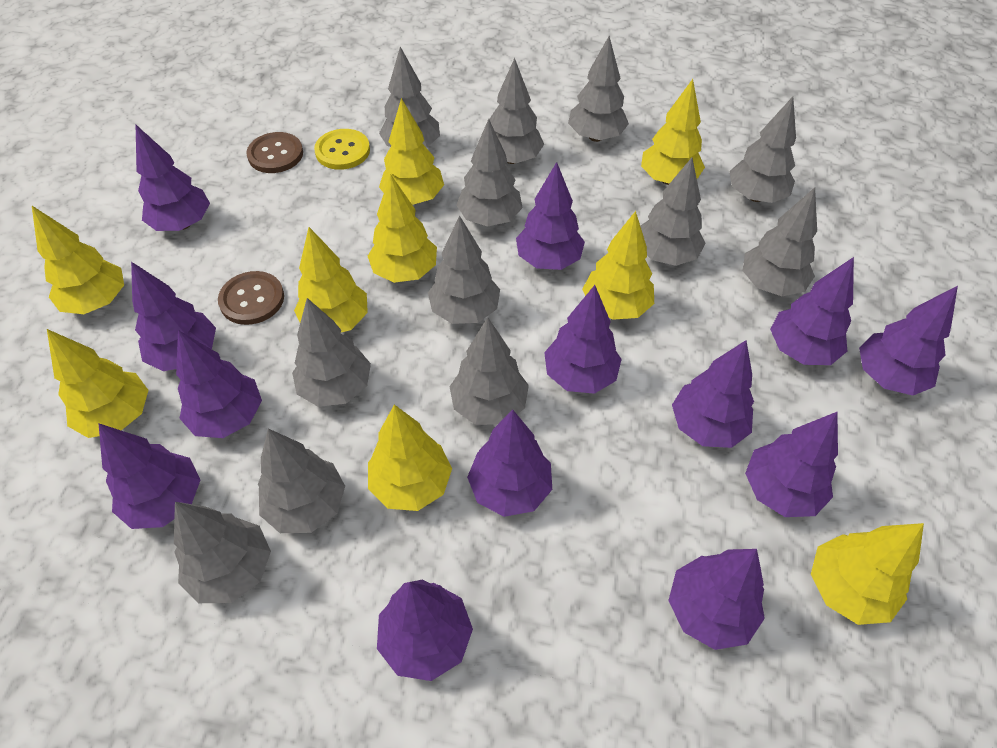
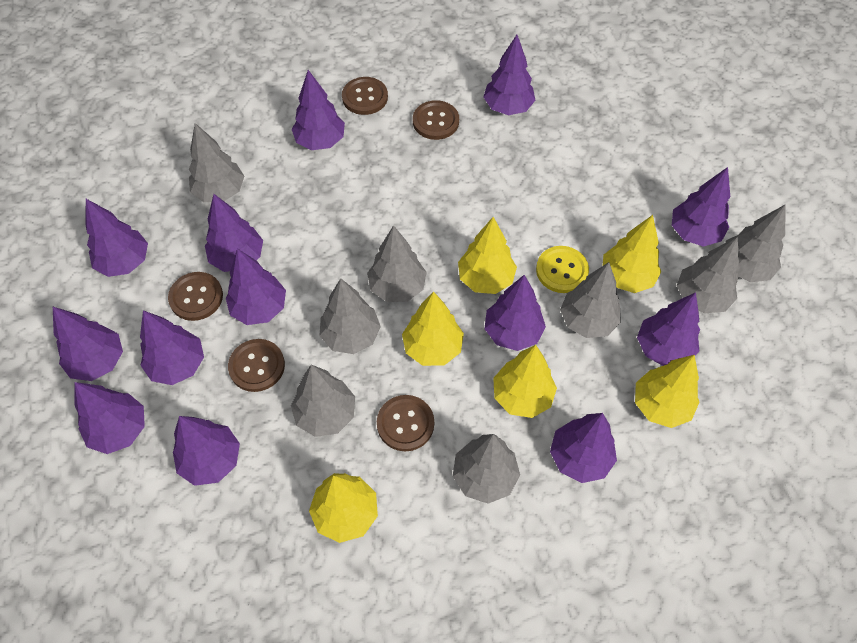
brown button: 2 -> 5
grey tree: 12 -> 8
yellow tree: 9 -> 6

